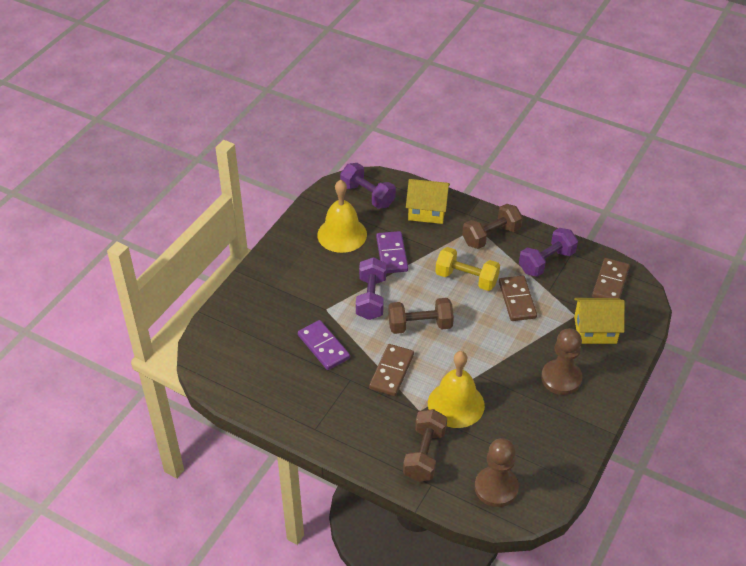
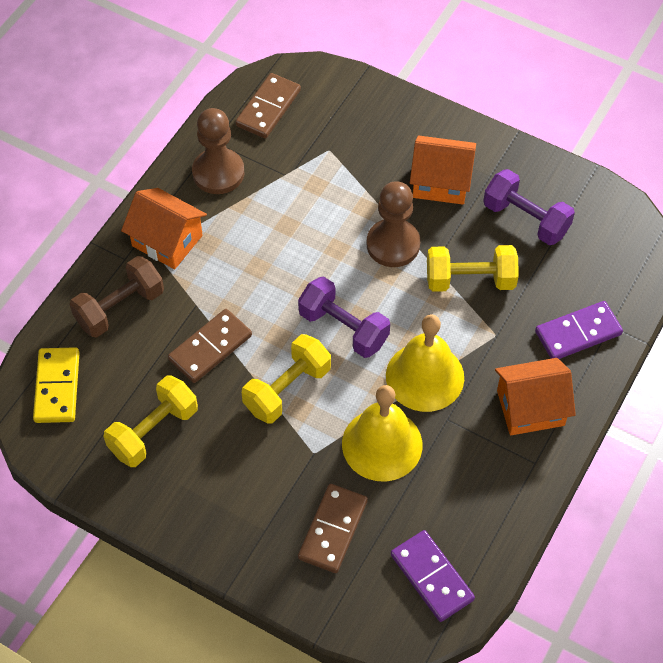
brown dumbbell: 3 -> 1
orange house: 0 -> 3
purple dumbbell: 3 -> 2
yellow domino: 0 -> 1
yellow dumbbell: 1 -> 3
yellow house: 2 -> 0

